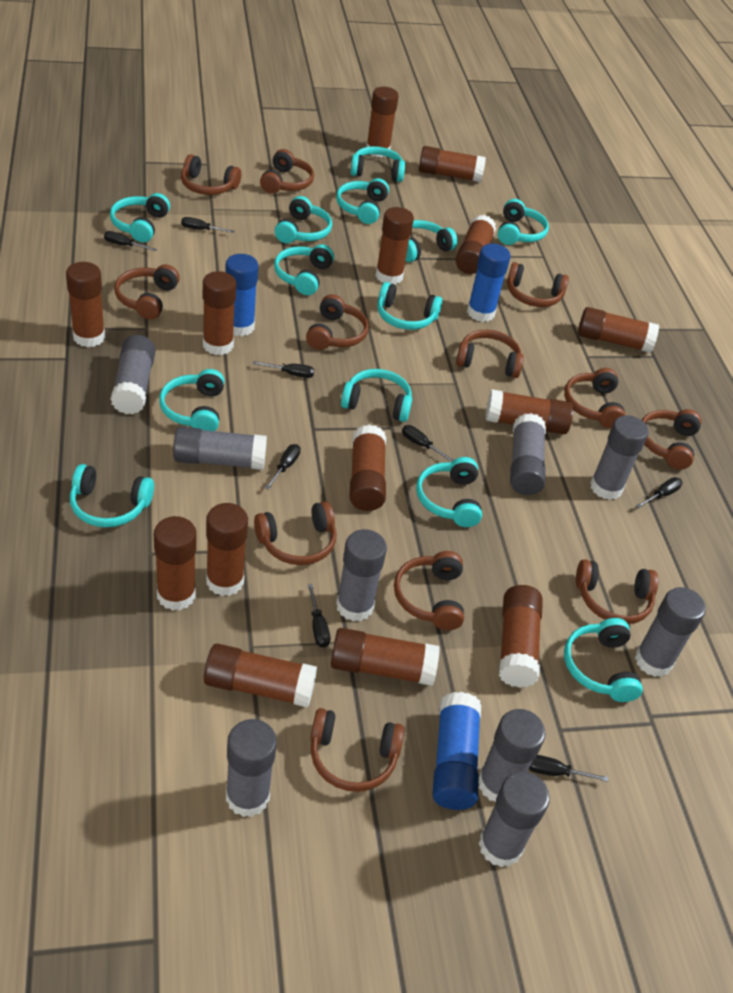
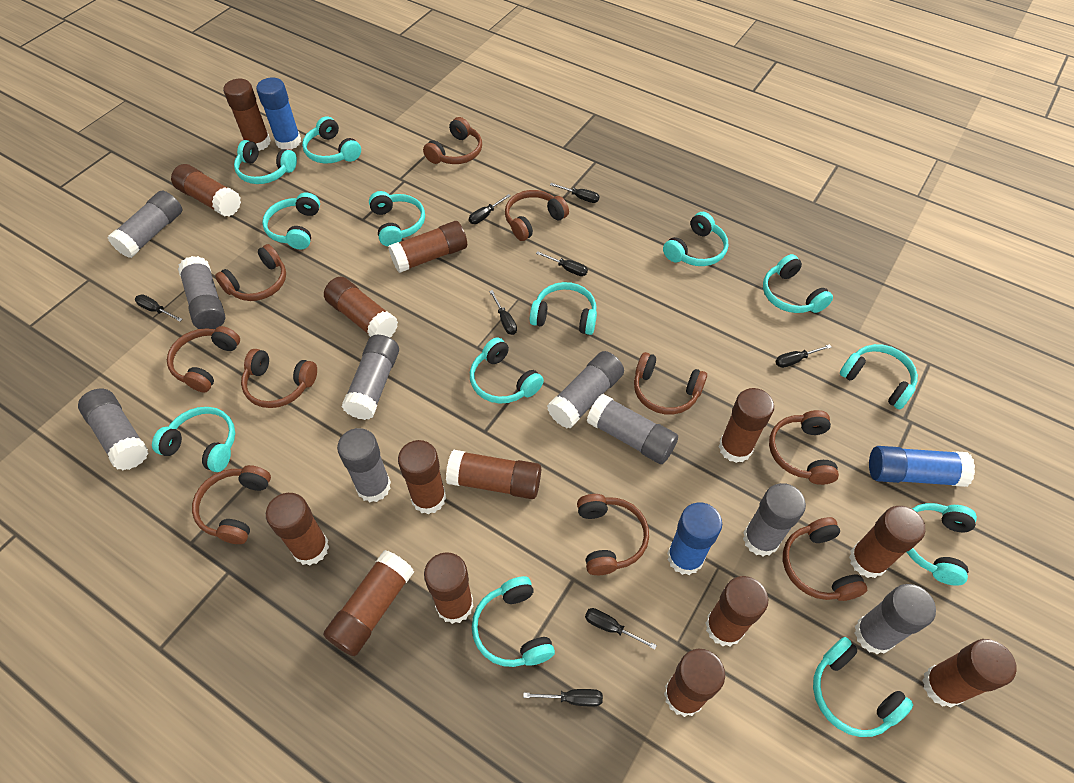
brown headphones: 12 -> 10

